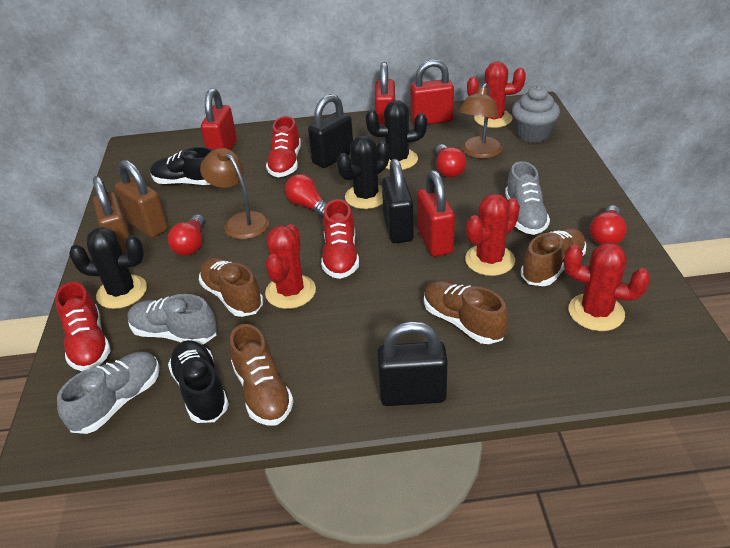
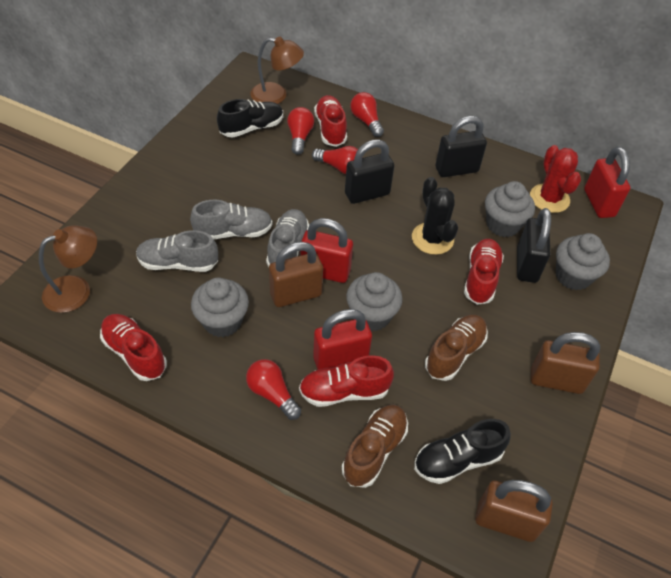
black cactus: 3 -> 1
brown padlock: 2 -> 3
brown shoe: 4 -> 2
grey cupcake: 1 -> 4
red cactus: 4 -> 1
red padlock: 4 -> 3
red shoe: 3 -> 4

